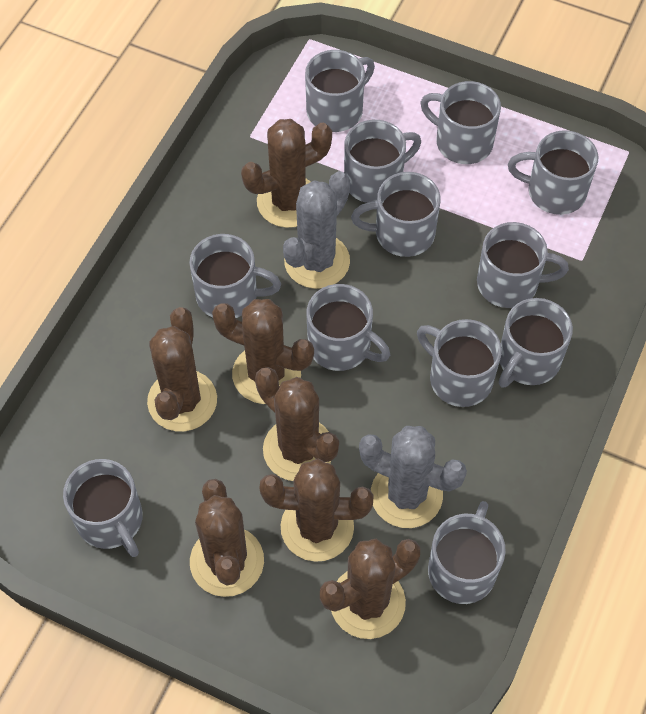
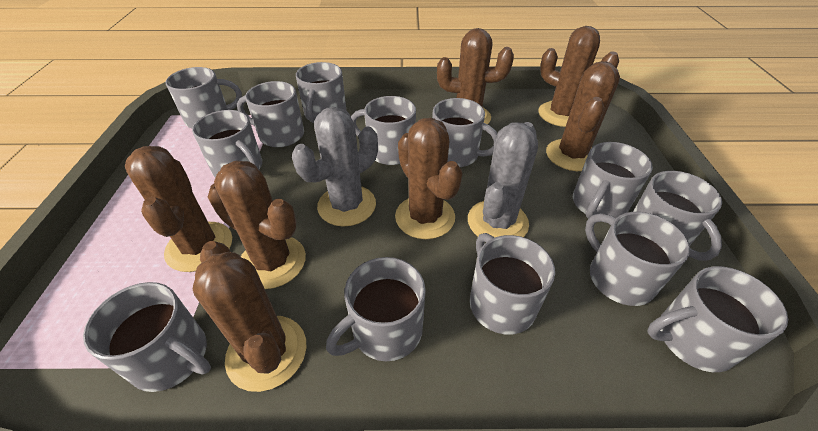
grey mug: 12 -> 13

